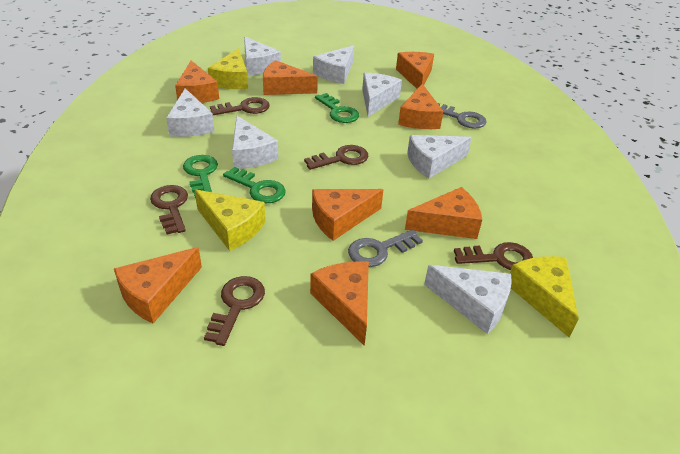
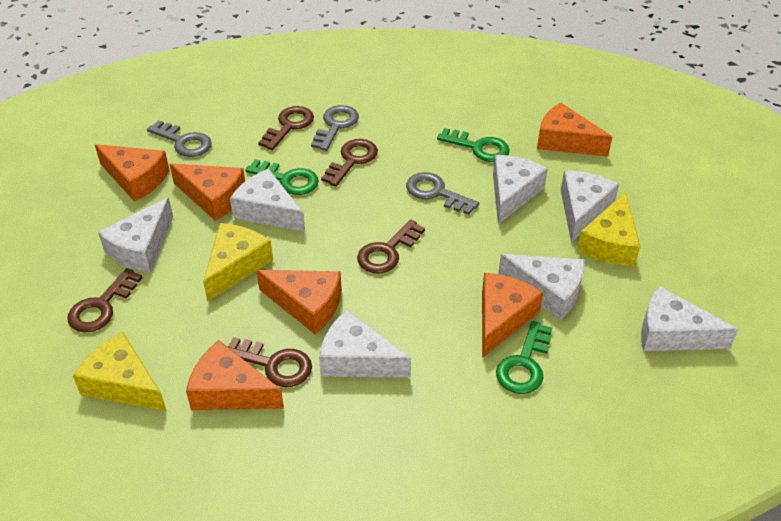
grey key: 2 -> 3
orange cheese: 8 -> 6

